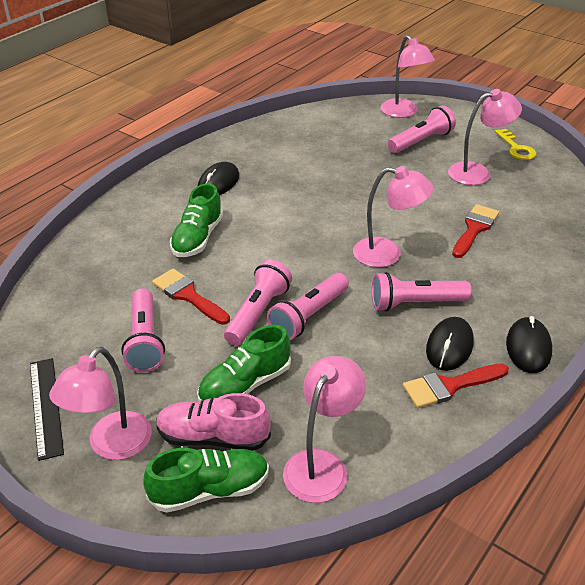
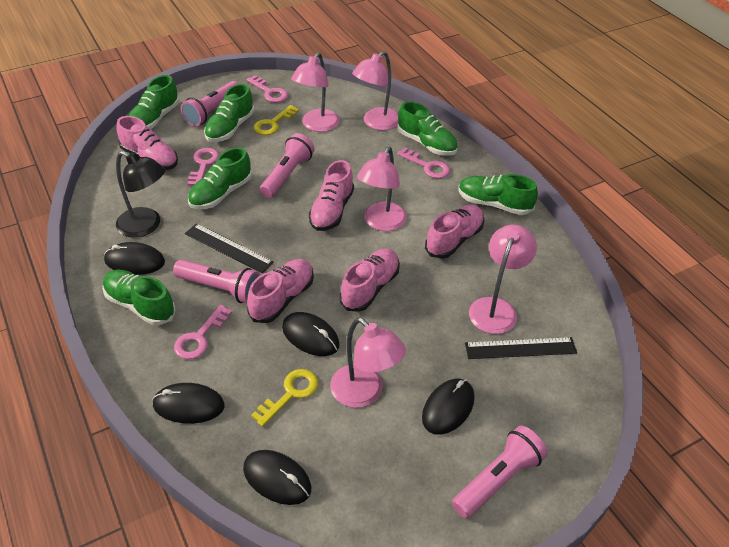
black lamp: 0 -> 1
black mouse: 3 -> 5
black ruler: 1 -> 2
green shoe: 3 -> 6
pink flashlight: 5 -> 4
pink key: 0 -> 4
pink shoe: 1 -> 5
red brush: 3 -> 0
yellow key: 1 -> 2

